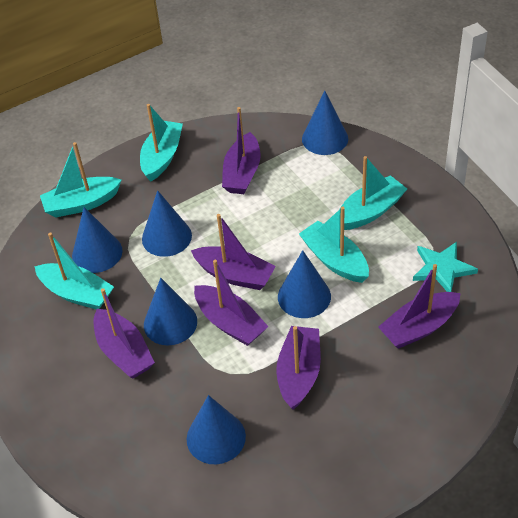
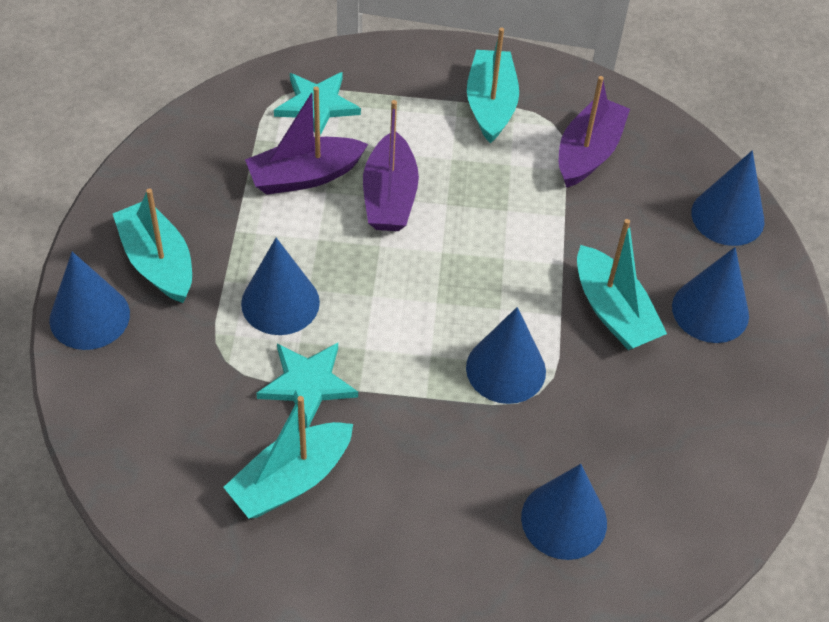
purple boat: 6 -> 3
turquoise boat: 5 -> 4
turquoise star: 1 -> 2

